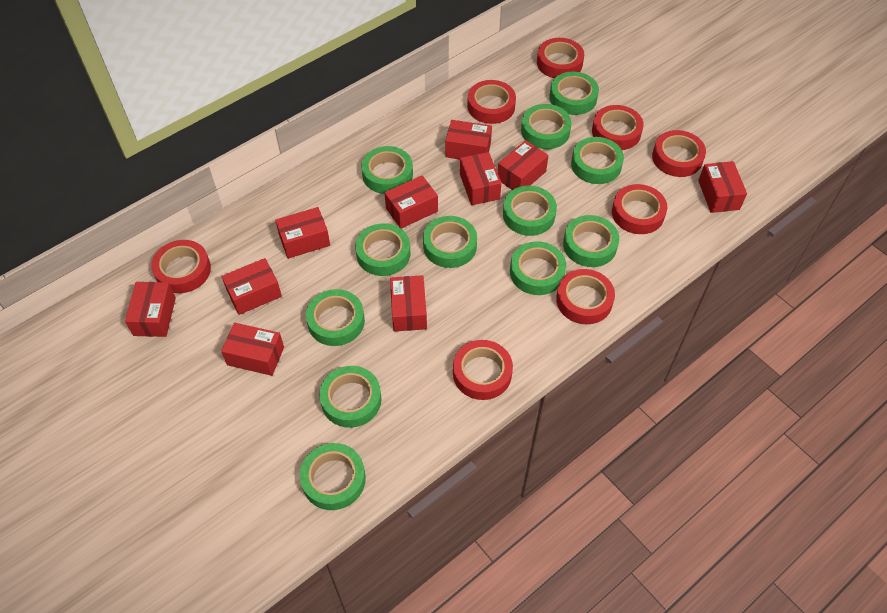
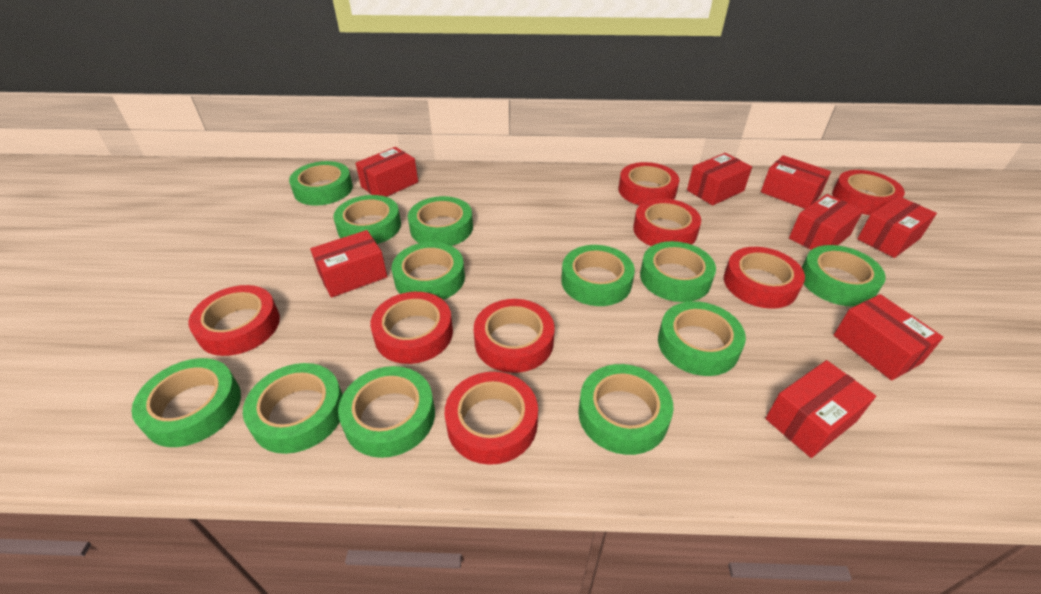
red box: 10 -> 8

